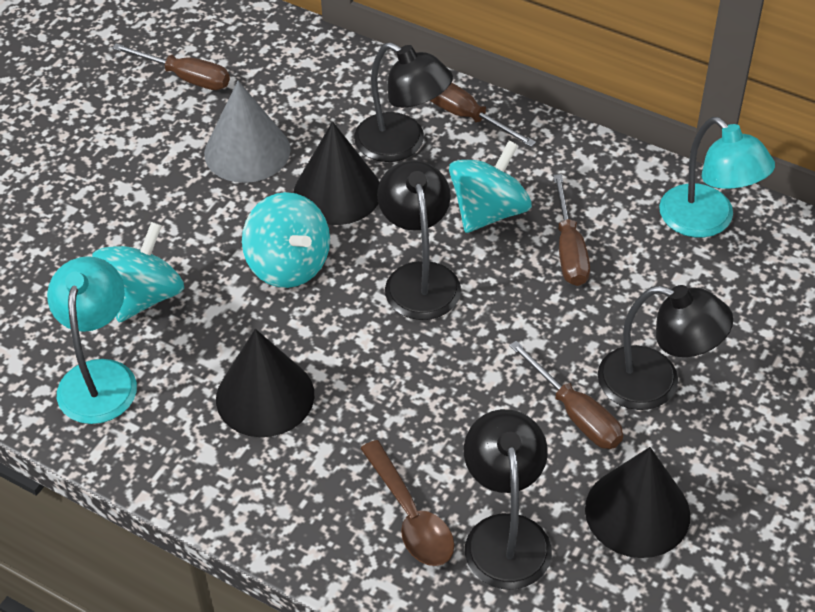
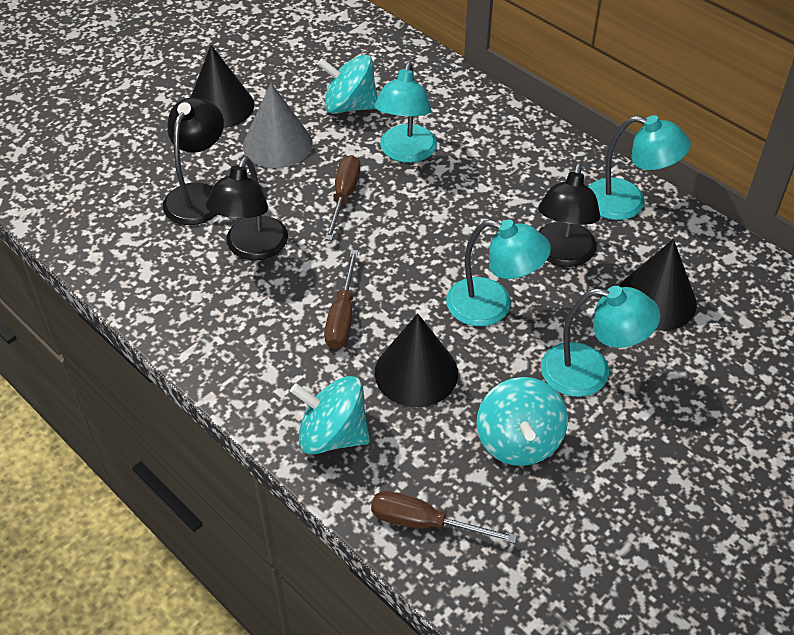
black lamp: 4 -> 3
brown screwdriver: 4 -> 3
brown spoon: 1 -> 0
turquoise lamp: 2 -> 4

